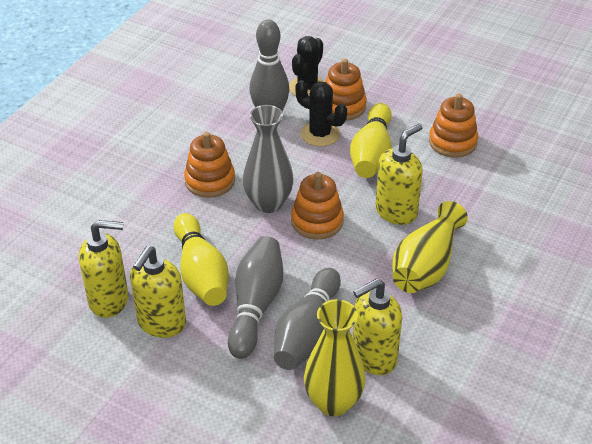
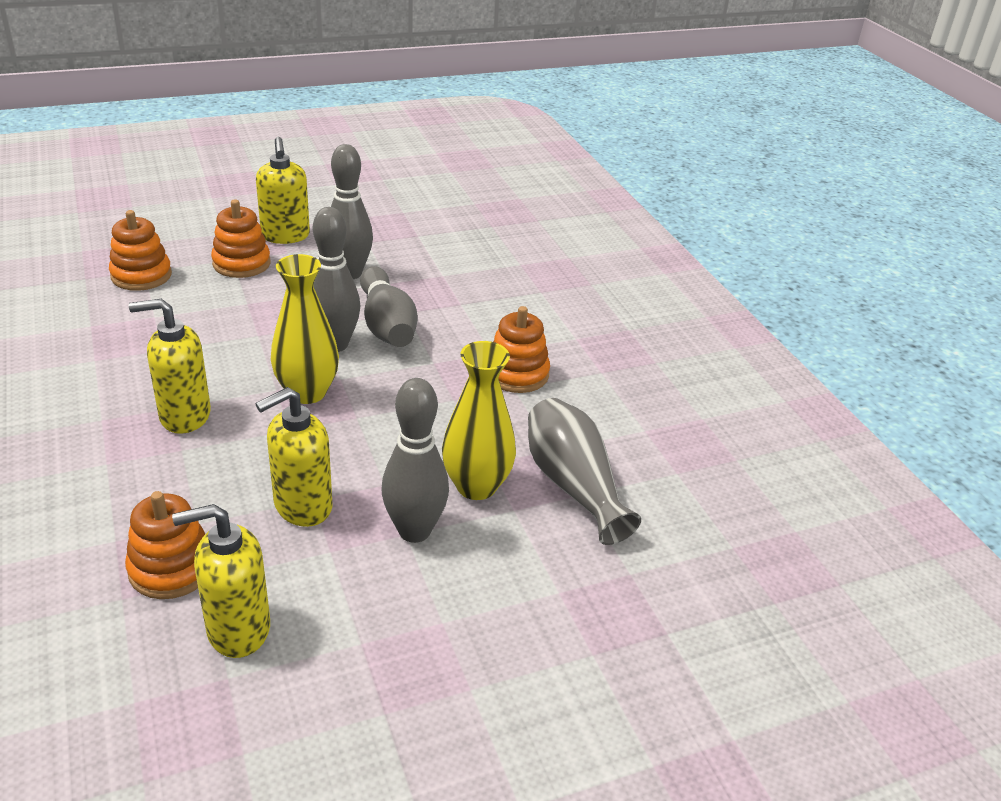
black cactus: 2 -> 0
grey bowling pin: 3 -> 4
yellow bowling pin: 2 -> 0

